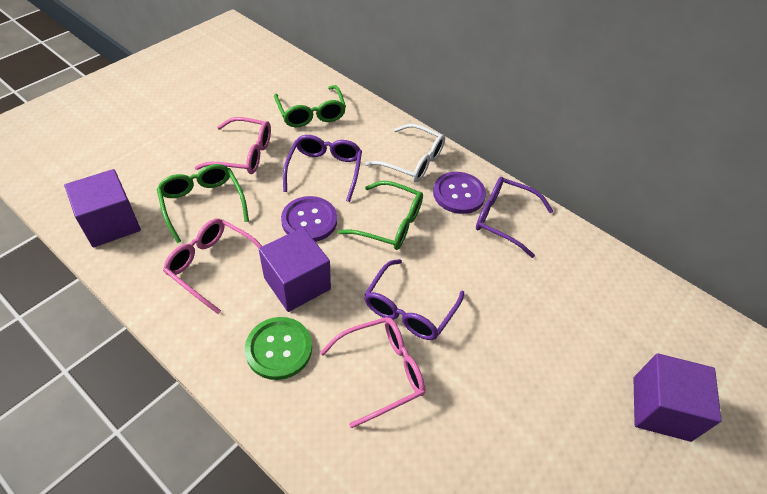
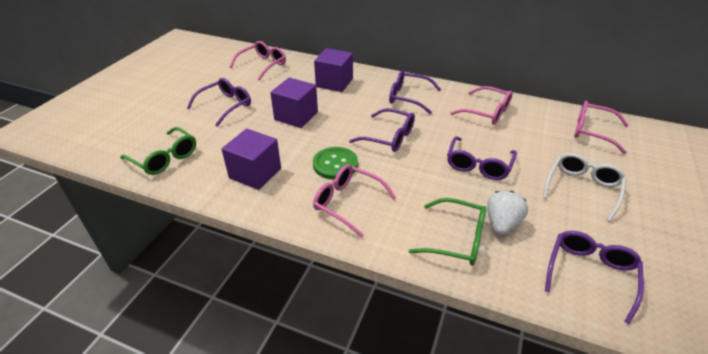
green glasses: 3 -> 2
pink glasses: 3 -> 4
purple button: 2 -> 0
purple glasses: 3 -> 5
white strawberry: 0 -> 1

